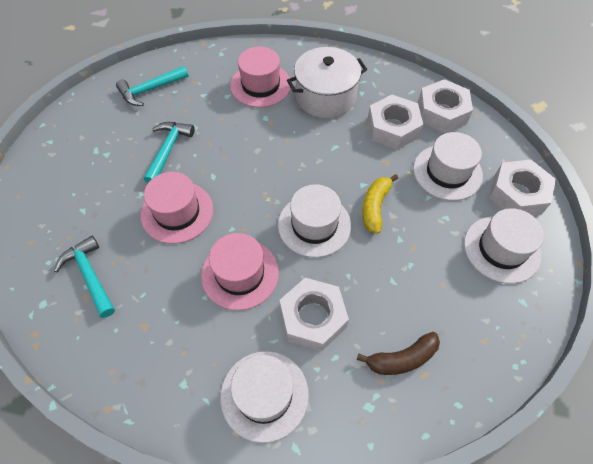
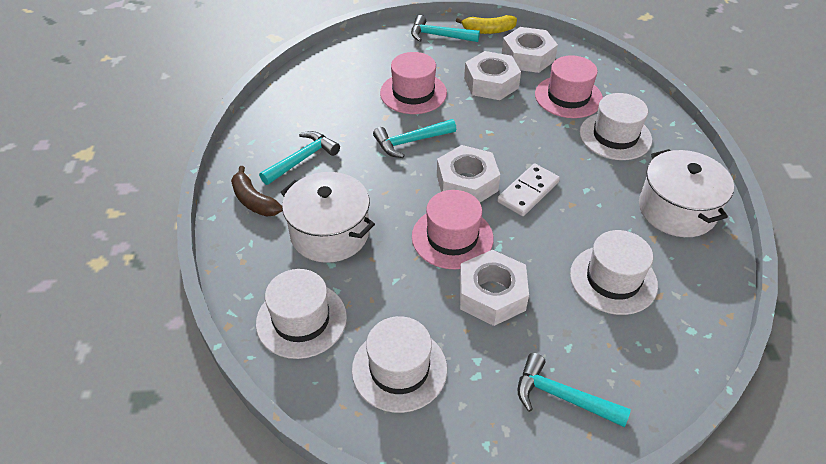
turquoise hammer: 3 -> 4
white domino: 0 -> 1
white pot: 1 -> 2

